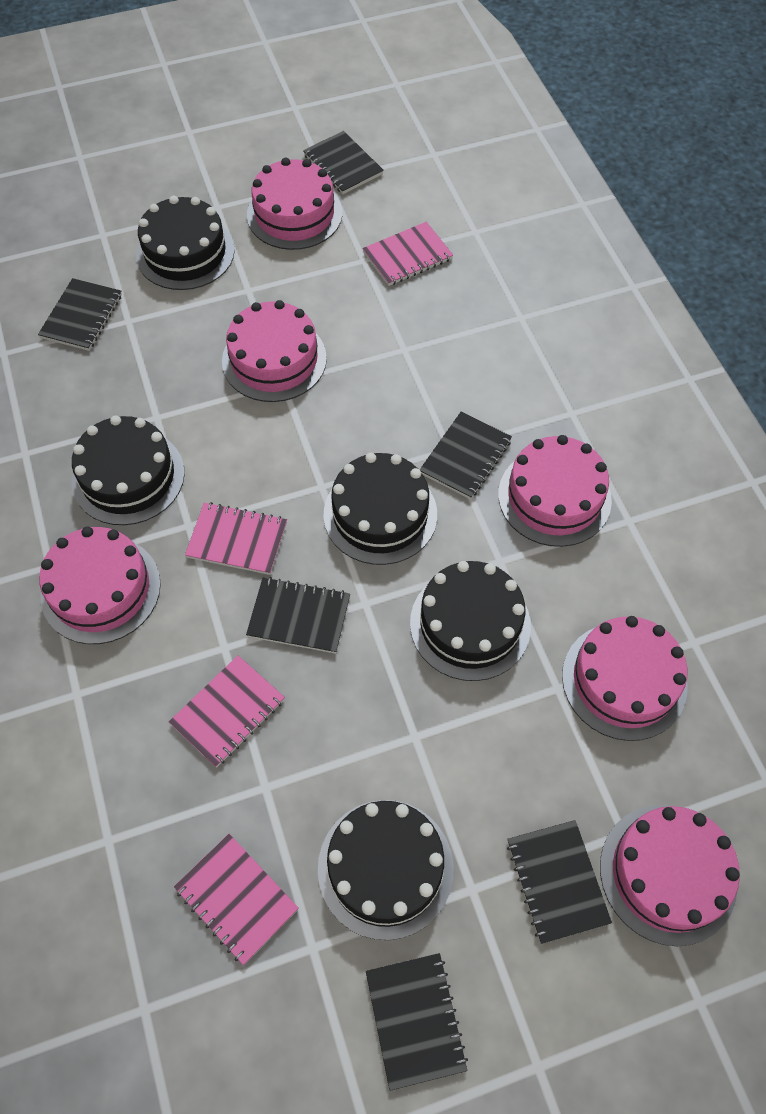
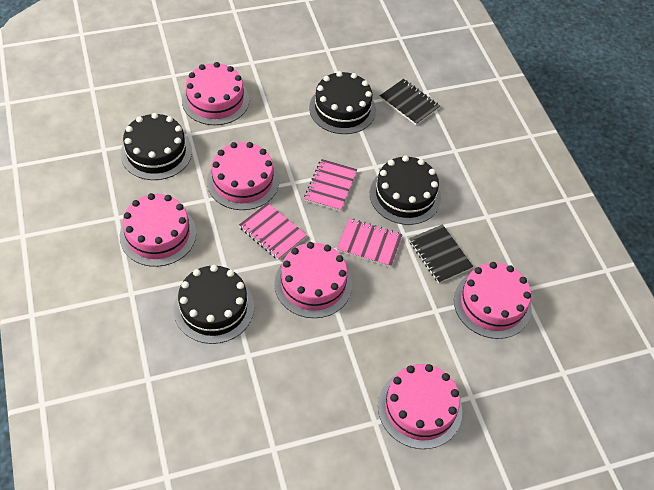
black cake: 5 -> 4
black notebook: 6 -> 2
pink notebook: 4 -> 3

